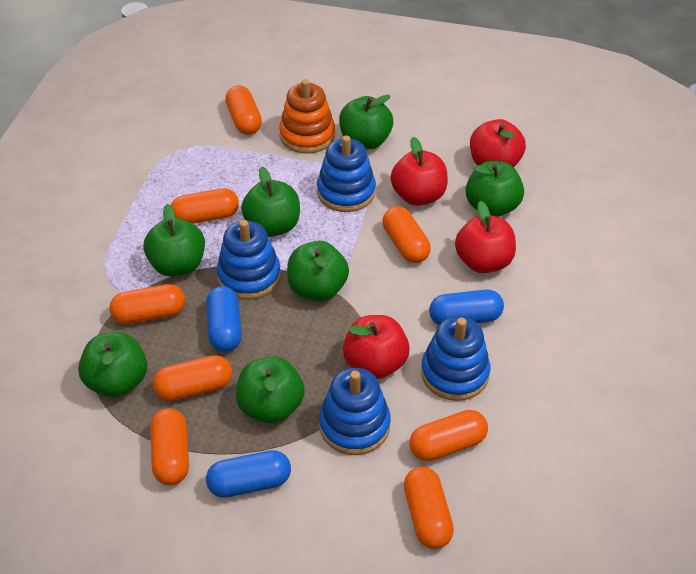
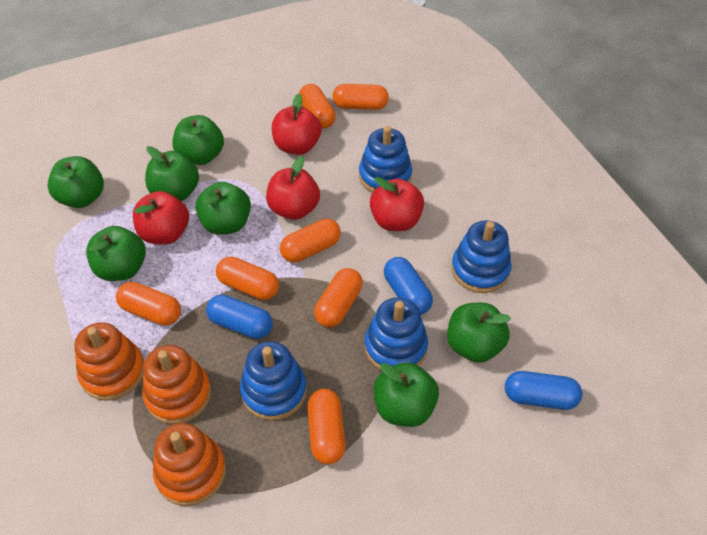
orange capsule: 8 -> 7
orange stacking toy: 1 -> 3

